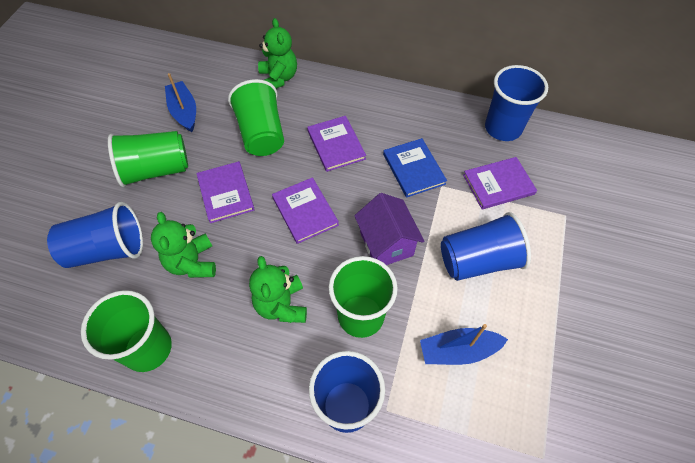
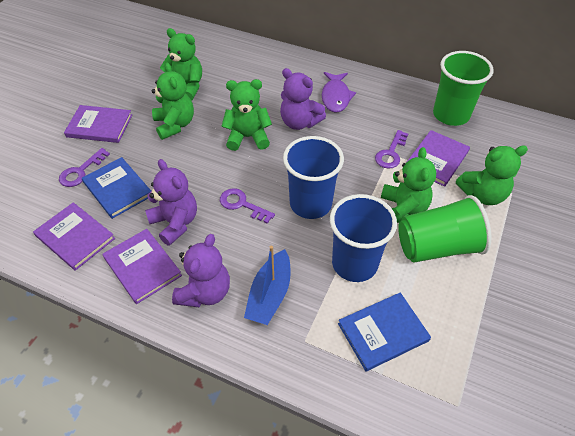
blue boat: 2 -> 1
blue book: 1 -> 2
blue cup: 4 -> 2
green cup: 4 -> 2
green teddy bear: 3 -> 5
purple fish: 0 -> 1
purple house: 1 -> 0
purple key: 0 -> 3
purple teddy bear: 0 -> 3

